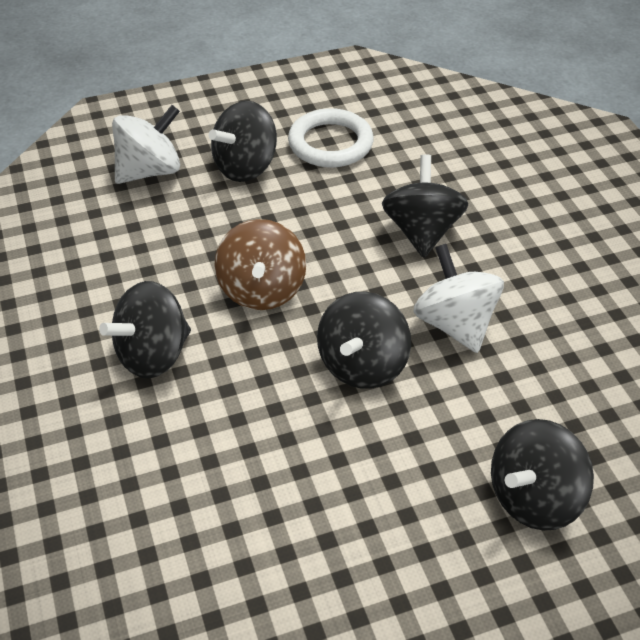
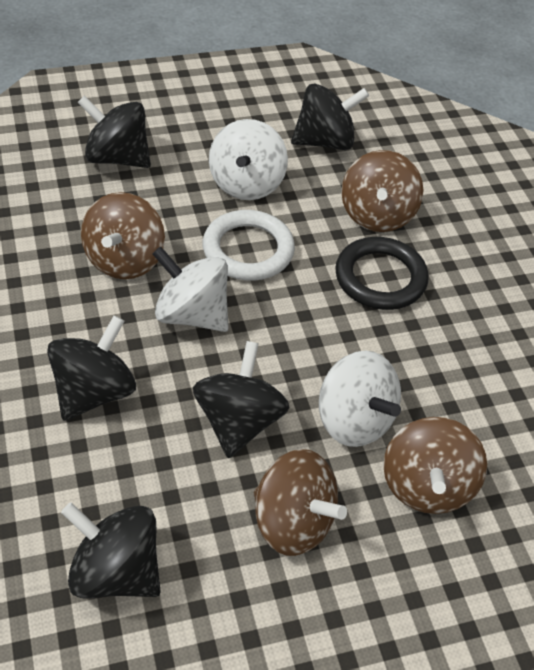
black ring: 0 -> 1
brown spinning top: 1 -> 4
white spinning top: 2 -> 3

